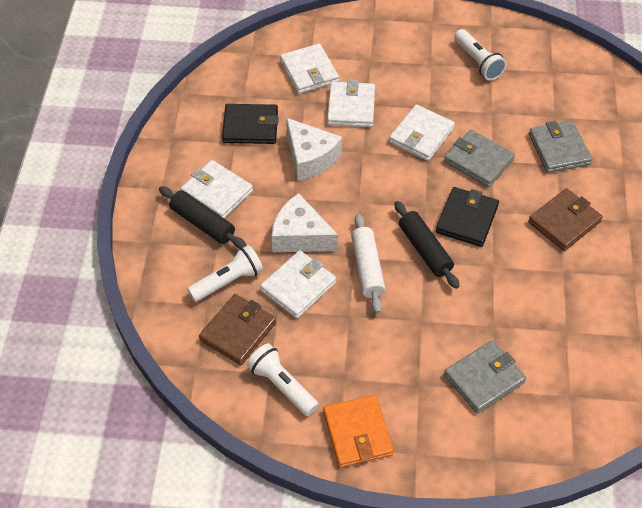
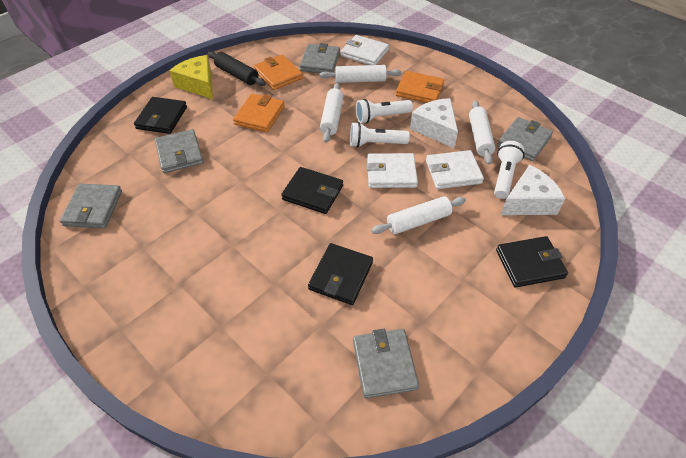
black rolling pin: 2 -> 1
black wallet: 2 -> 4
brown wallet: 2 -> 0
grey wallet: 3 -> 5
orange wallet: 1 -> 3
white rolling pin: 1 -> 4
white wallet: 5 -> 3
yellow cheese: 0 -> 1

